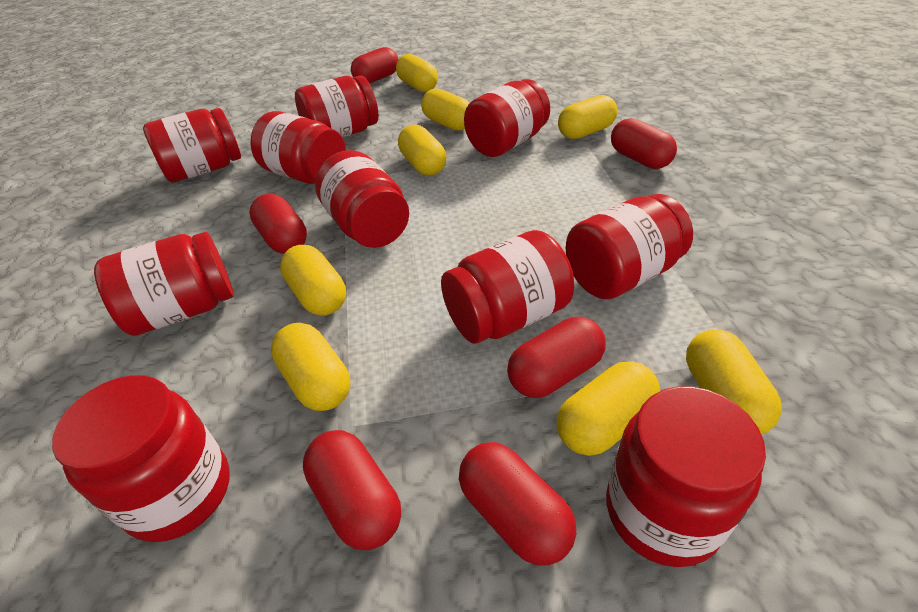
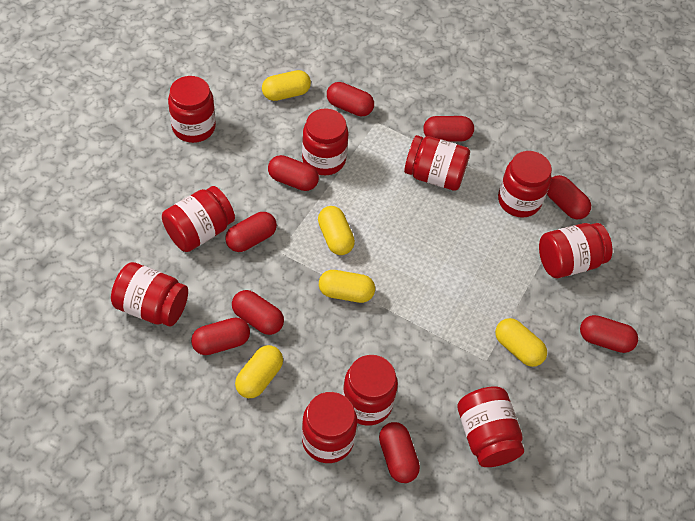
red capsule: 6 -> 9
yellow capsule: 8 -> 5

